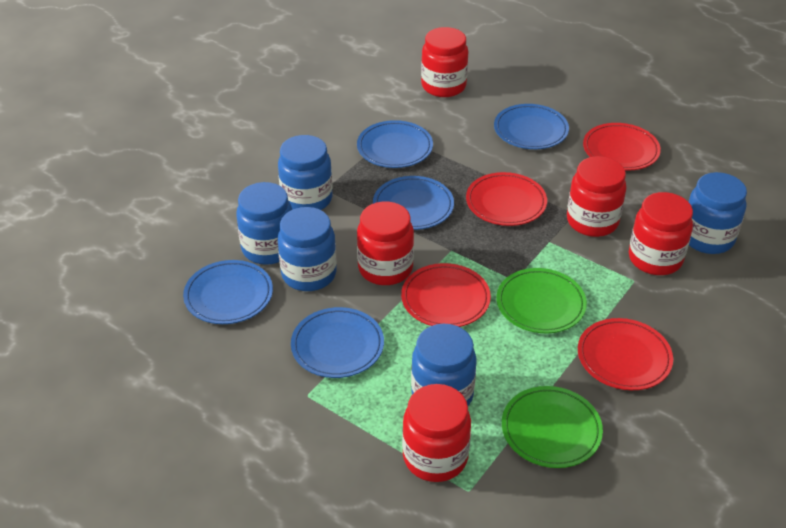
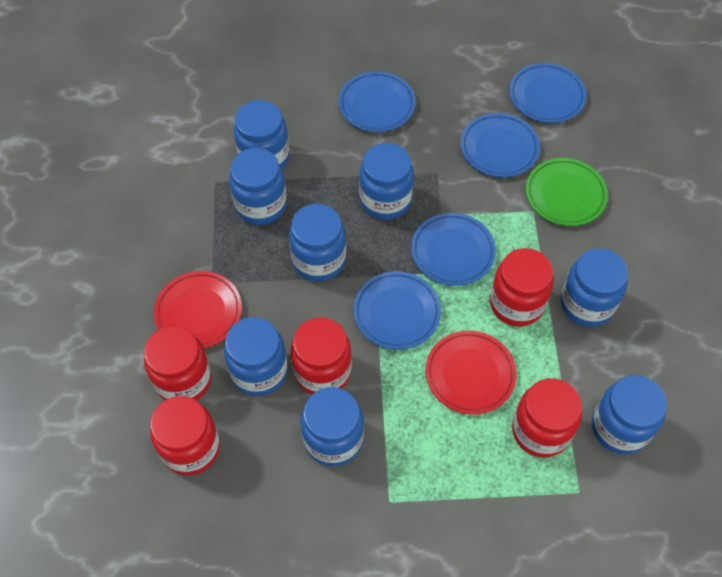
blue jar: 5 -> 8
green plate: 2 -> 1
red plate: 4 -> 2

